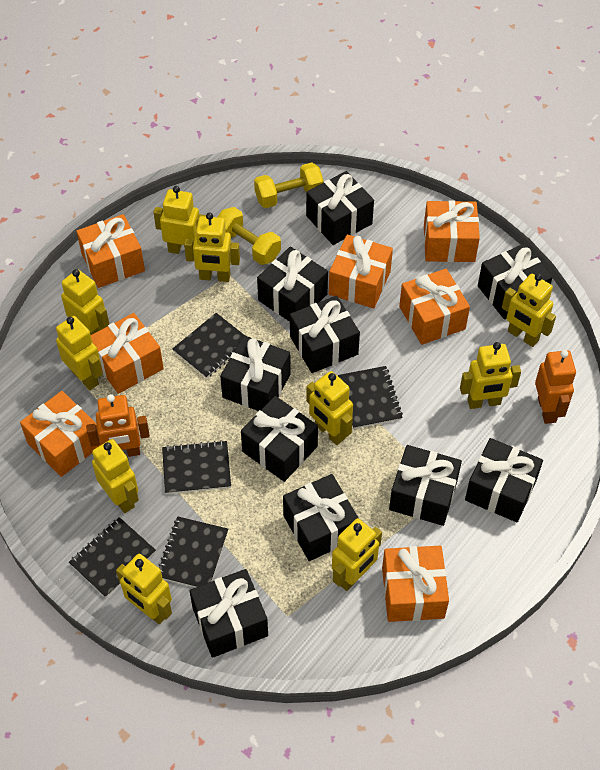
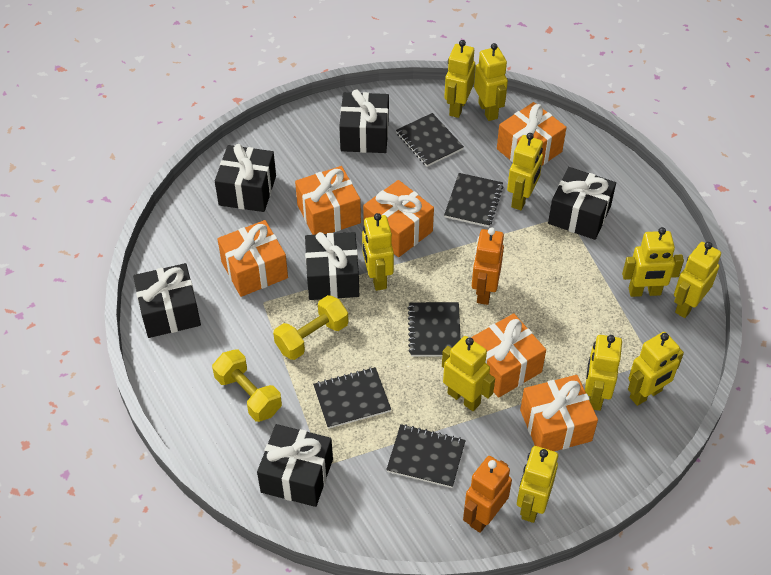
black gift: 10 -> 6
orange gift: 7 -> 6

